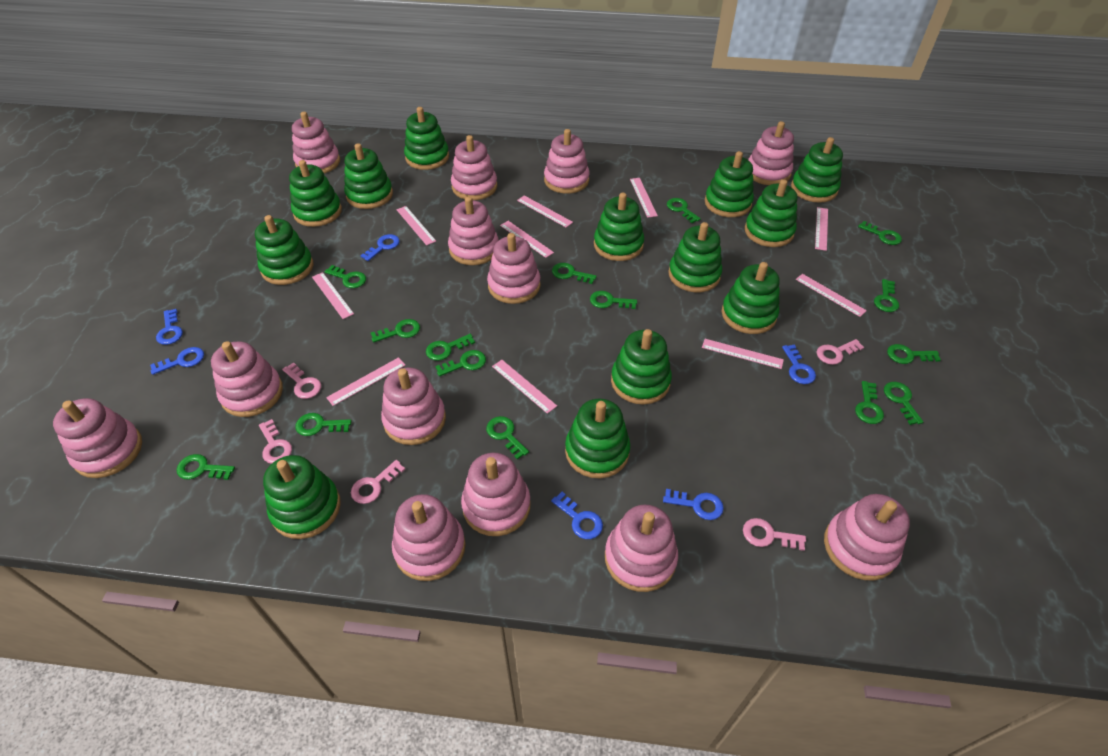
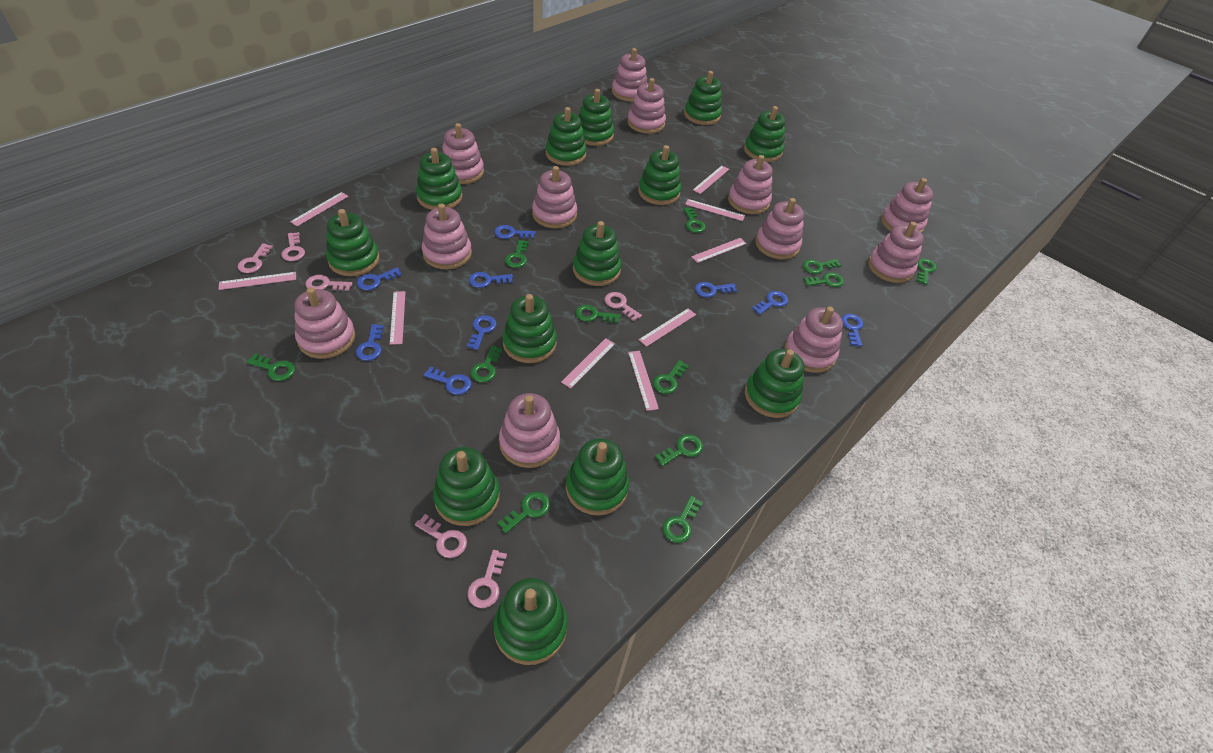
blue key: 6 -> 9
green key: 15 -> 12
pink key: 5 -> 6
pink ruler: 10 -> 9
pink stacking toy: 13 -> 12

